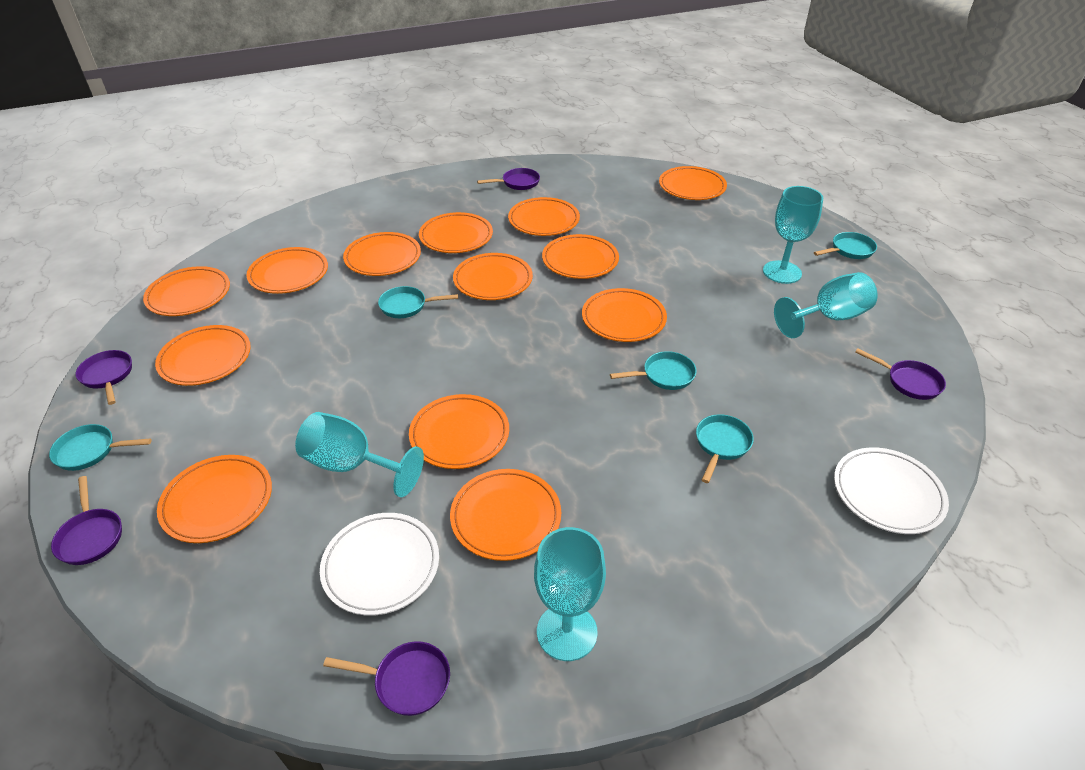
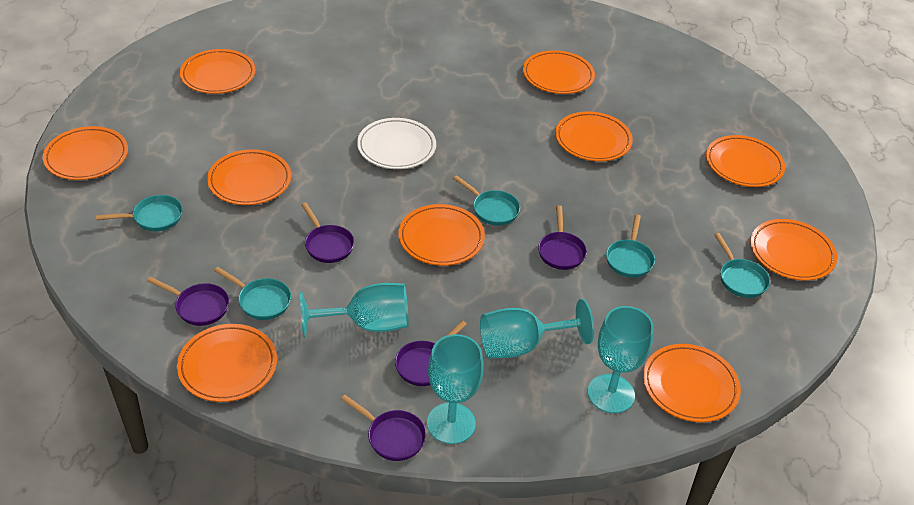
orange plate: 13 -> 10
white plate: 2 -> 1

